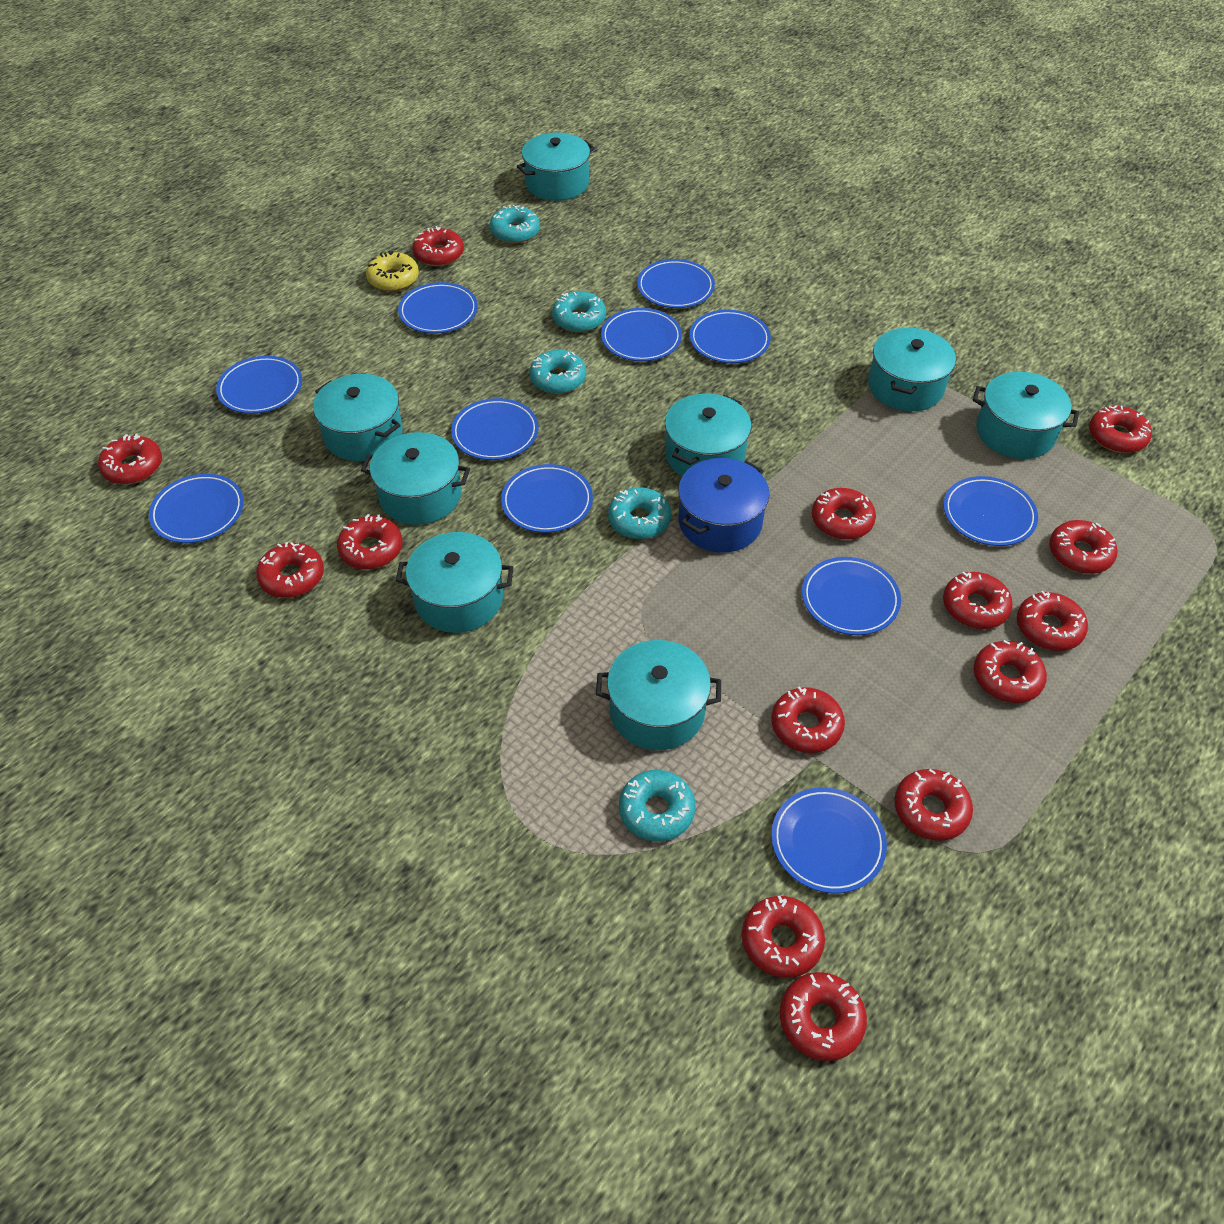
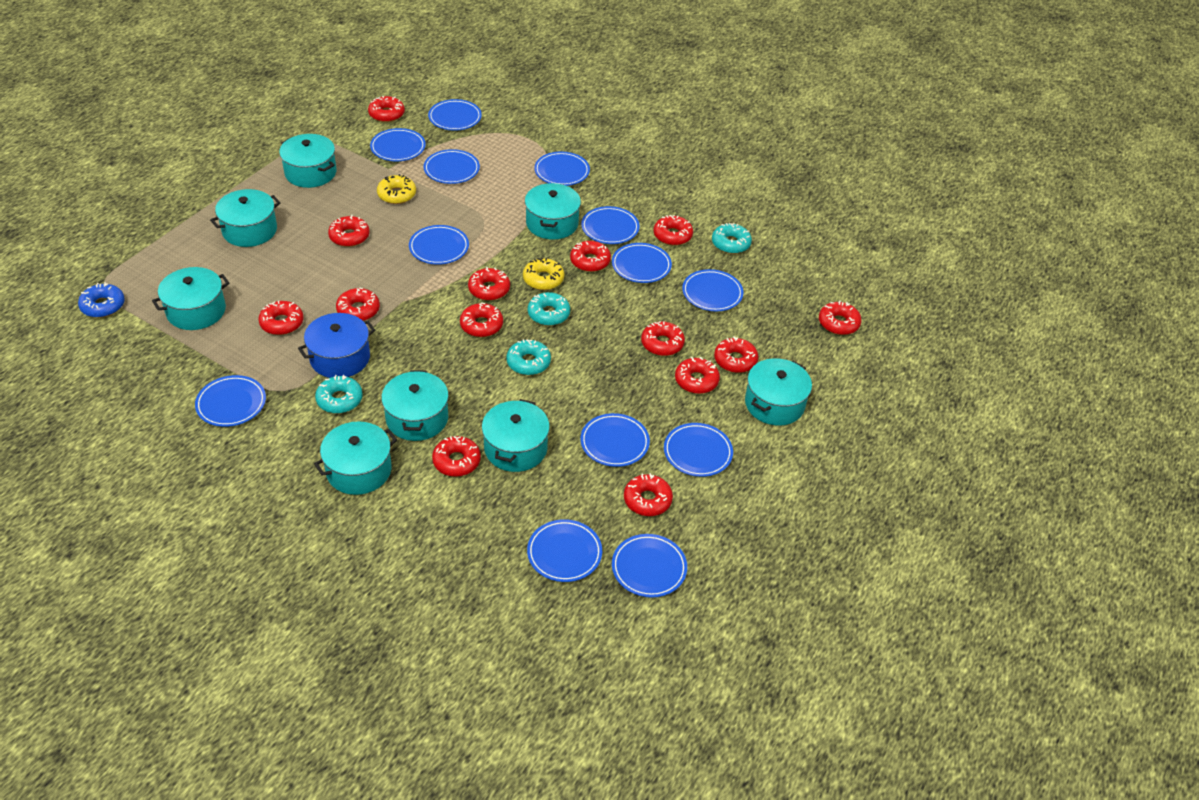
blue donut: 0 -> 1
blue plate: 11 -> 13
turquoise donut: 5 -> 4
yellow donut: 1 -> 2

